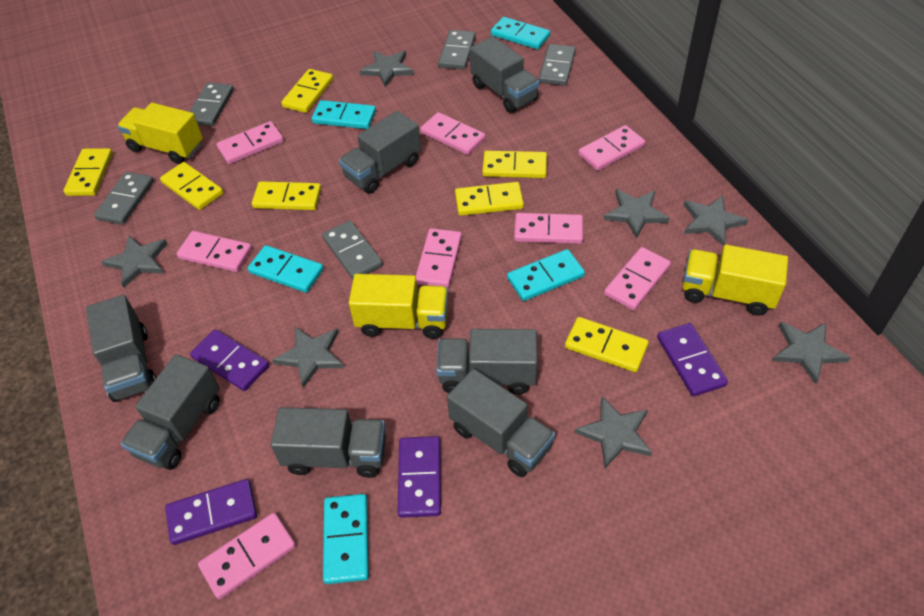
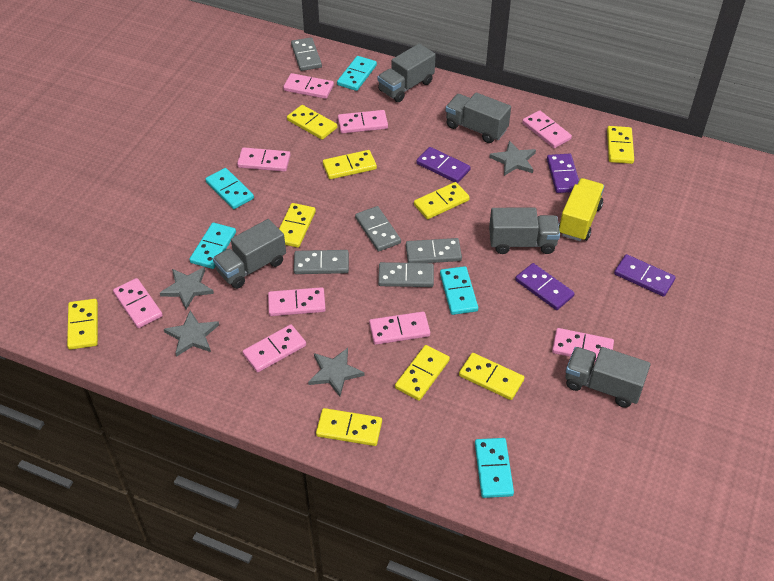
grey star: 7 -> 4
grey truck: 7 -> 5
pink domino: 8 -> 9
yellow domino: 7 -> 9
yellow truck: 3 -> 1

